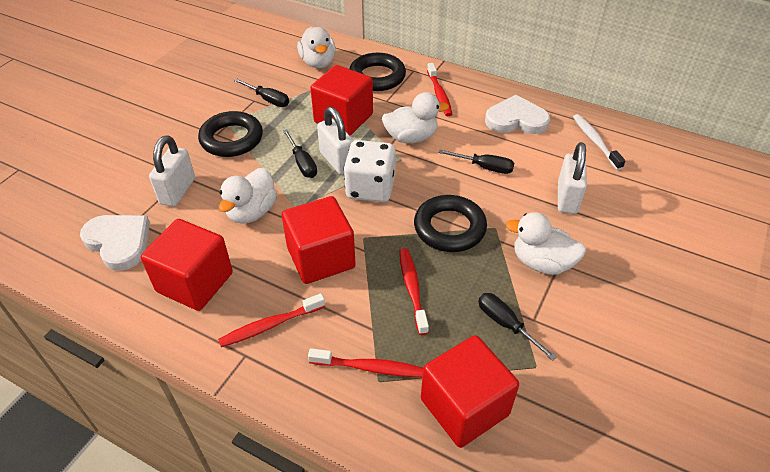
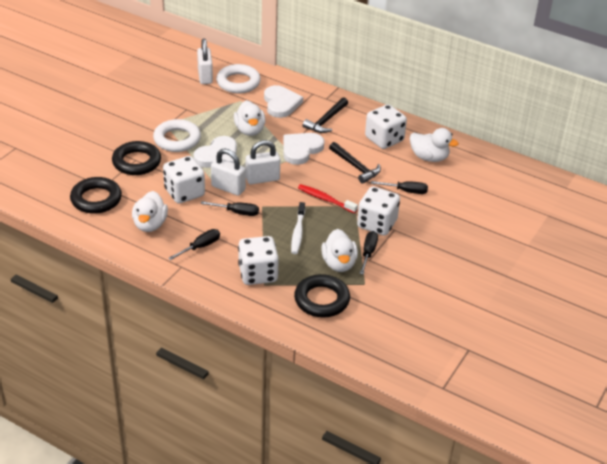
black hammer: 0 -> 2
red cube: 4 -> 0
red toothbrush: 4 -> 1
white dice: 1 -> 4
white heart: 2 -> 3
white ring: 0 -> 2

